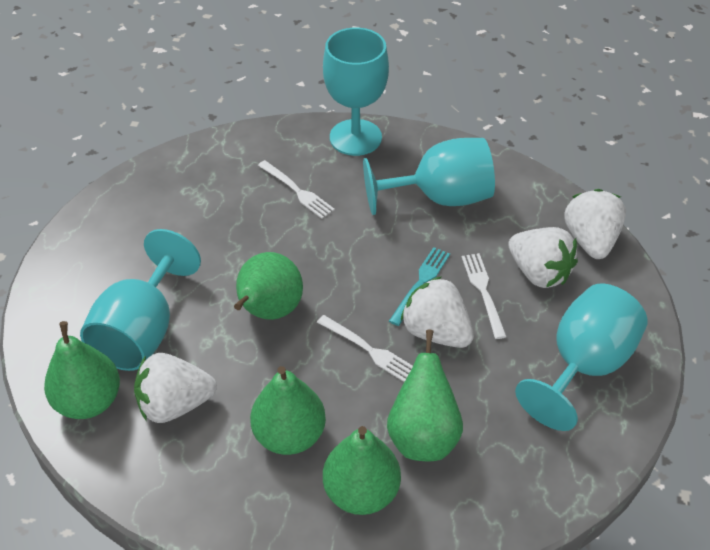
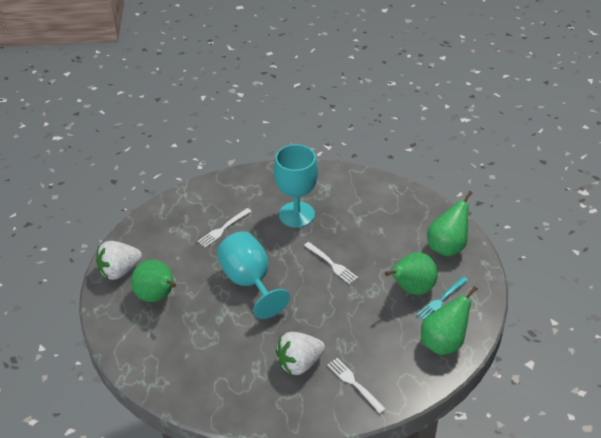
green pear: 5 -> 4
turquoise goblet: 4 -> 2
white strawberry: 4 -> 2

